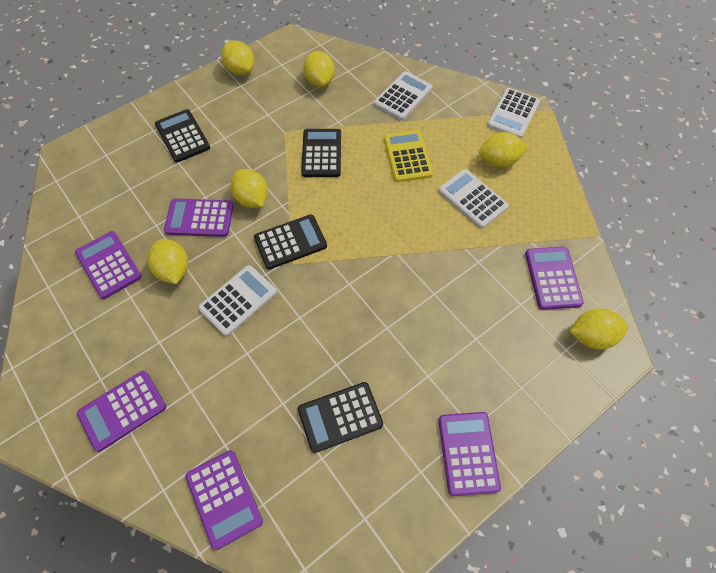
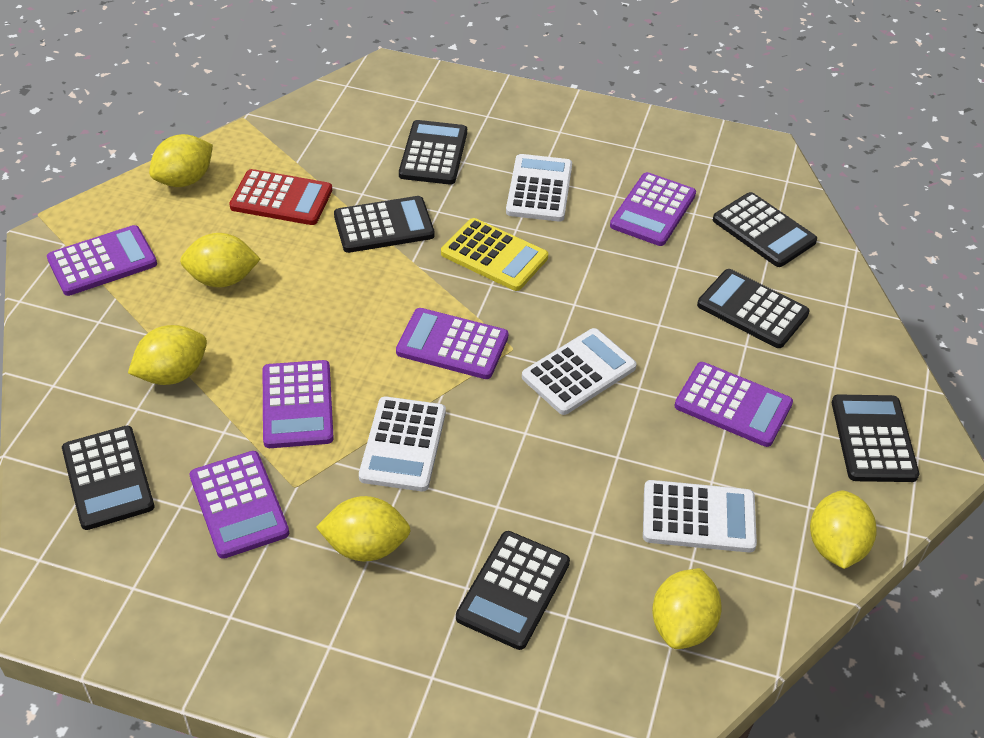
black calculator: 4 -> 7
red calculator: 0 -> 1

